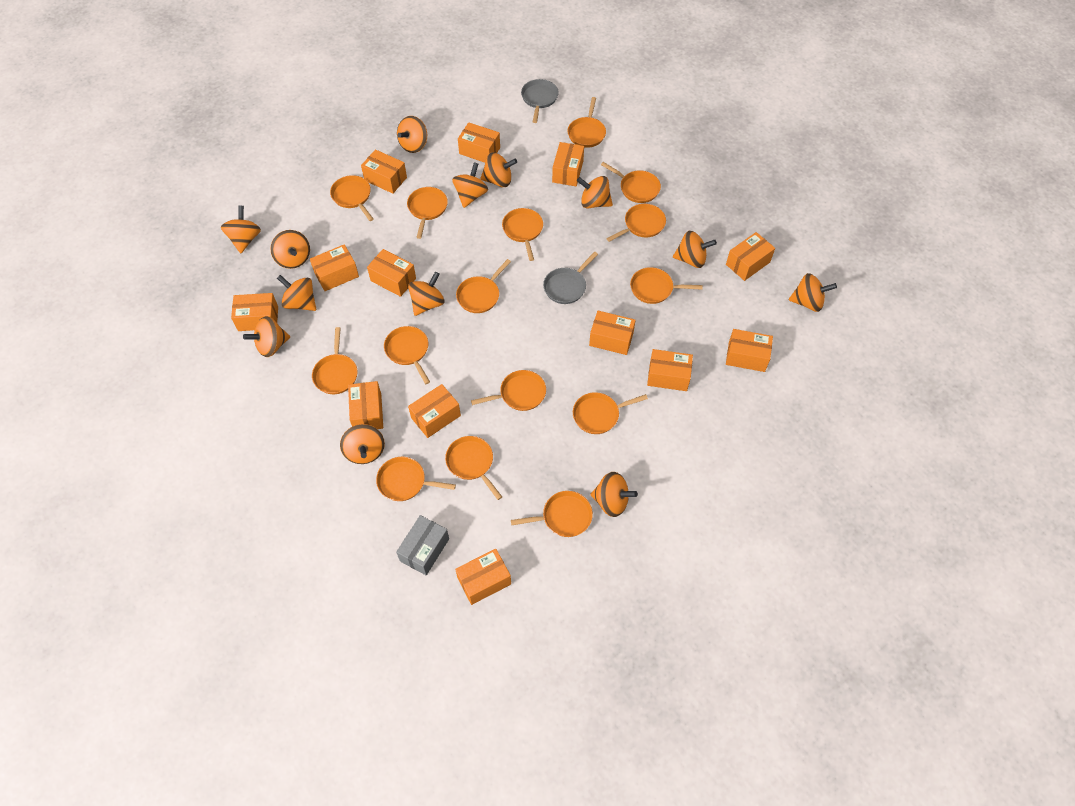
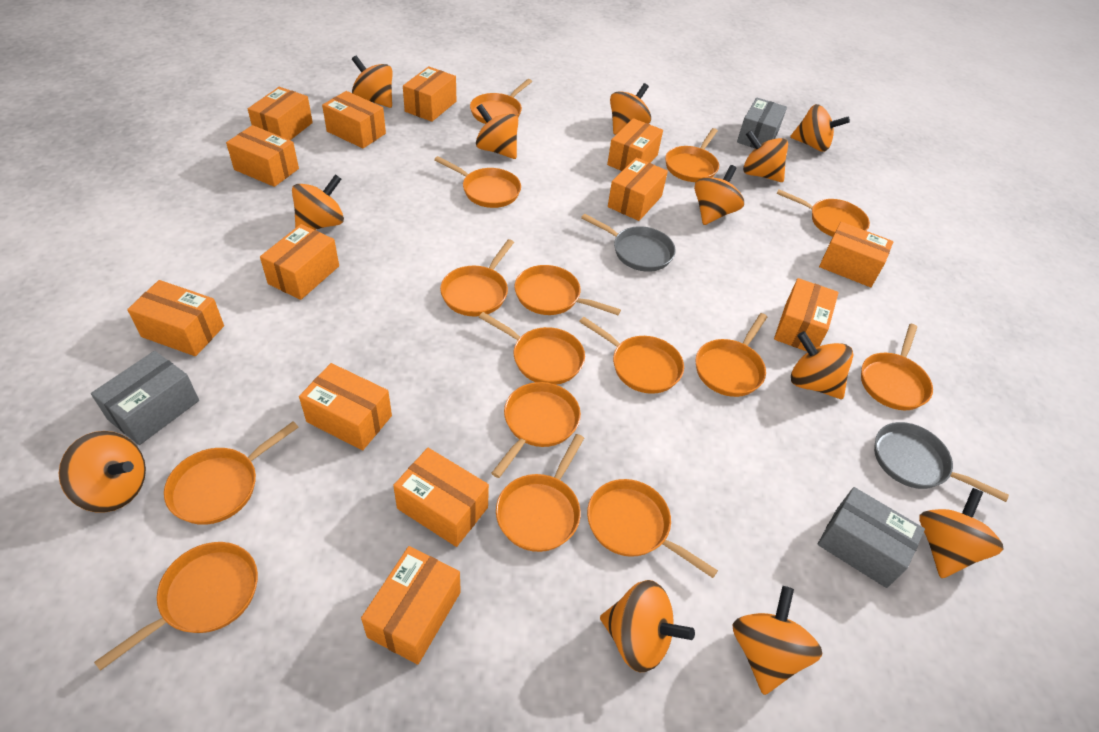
grey box: 1 -> 3
orange spinning top: 13 -> 12

